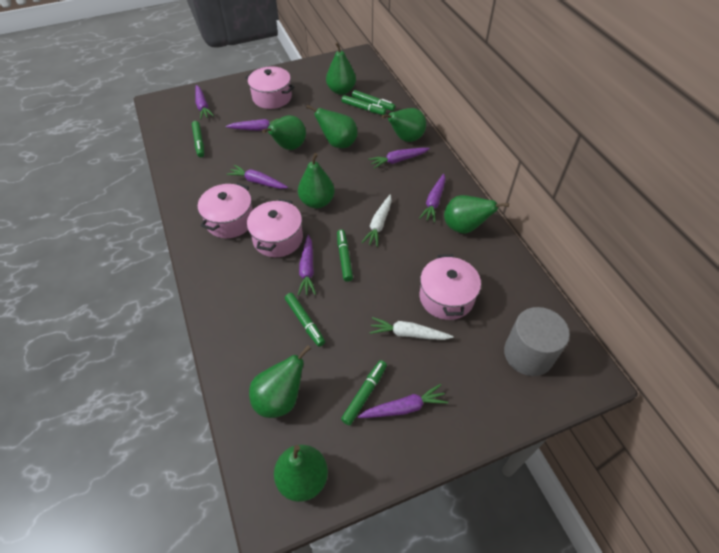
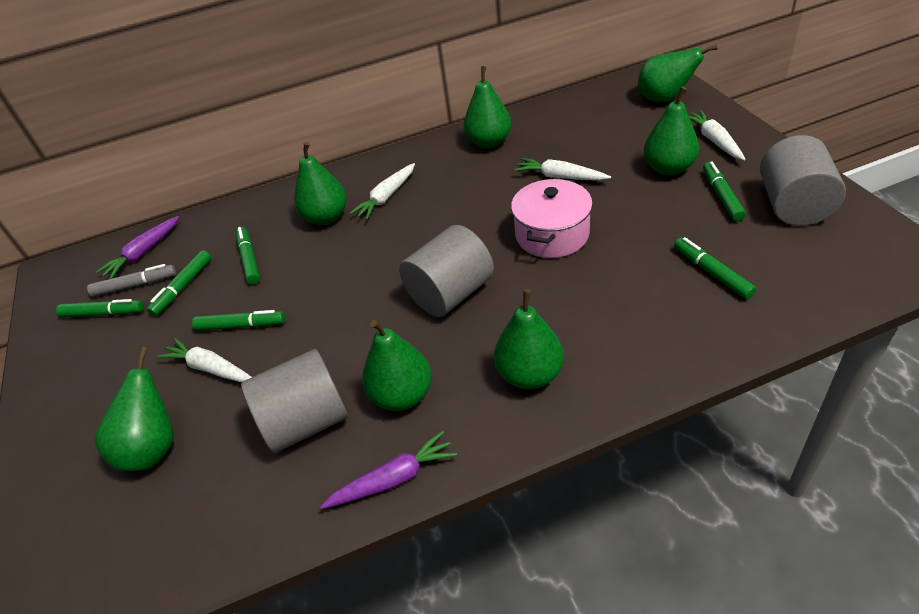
green pear: 8 -> 7
grey cylinder: 1 -> 3
grey marker: 0 -> 1
pink pot: 4 -> 1
purple carrot: 7 -> 2
white carrot: 2 -> 4

